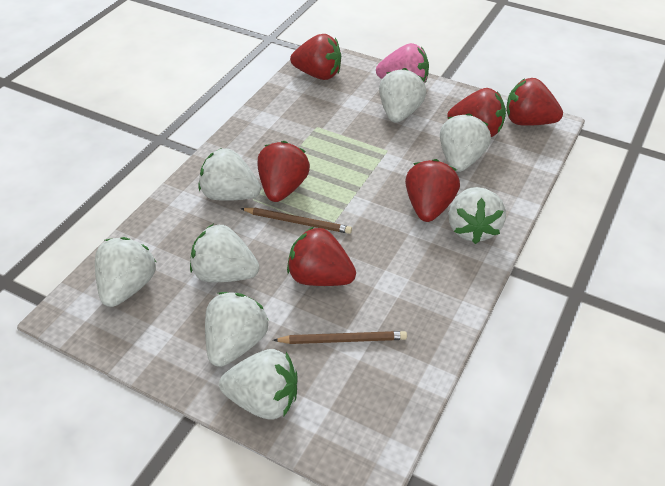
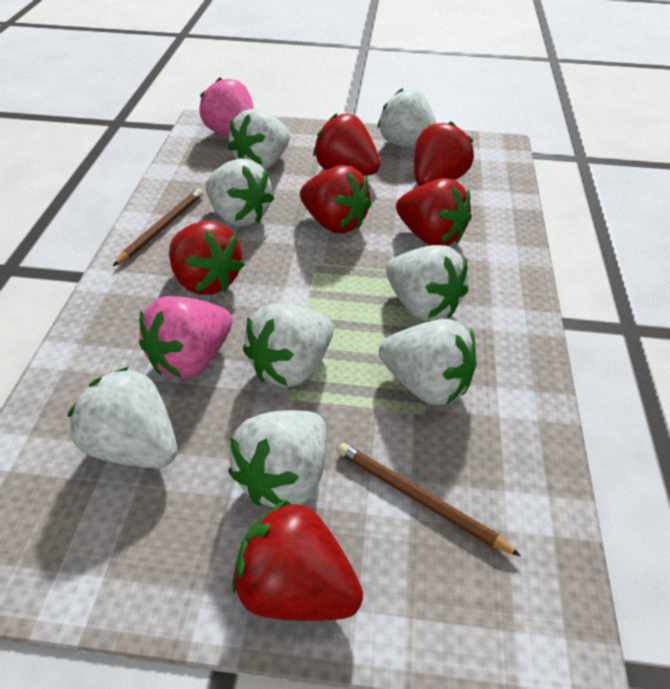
pink strawberry: 1 -> 2

